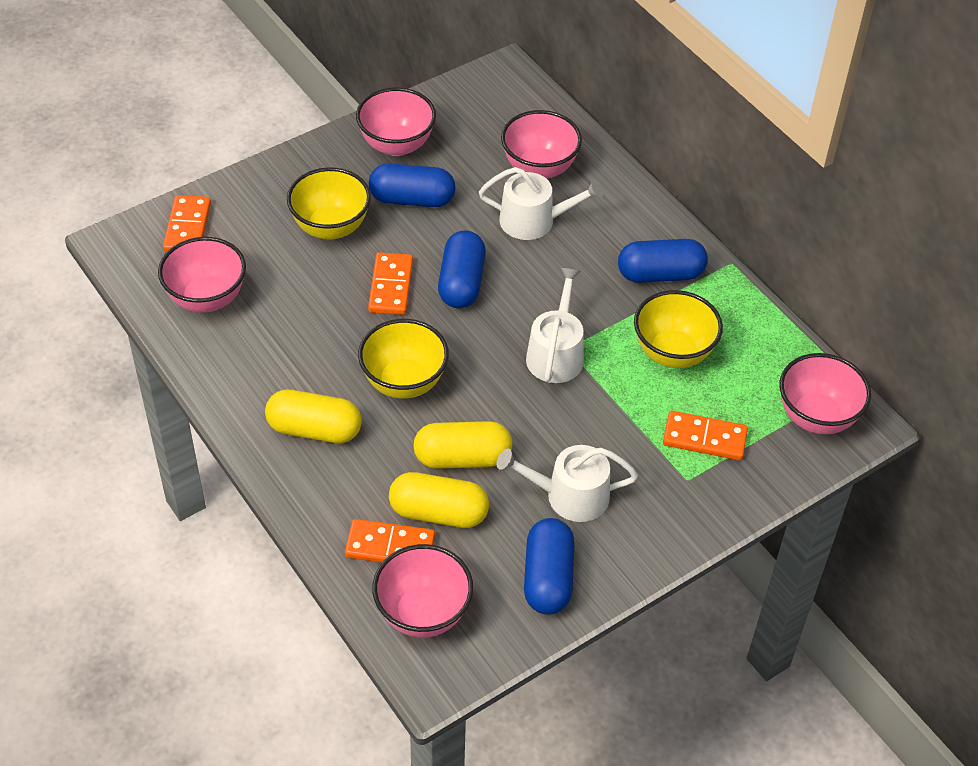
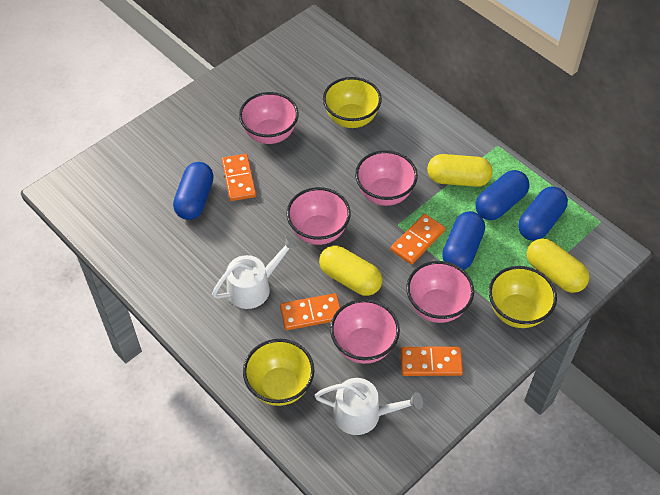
white watering can: 3 -> 2

